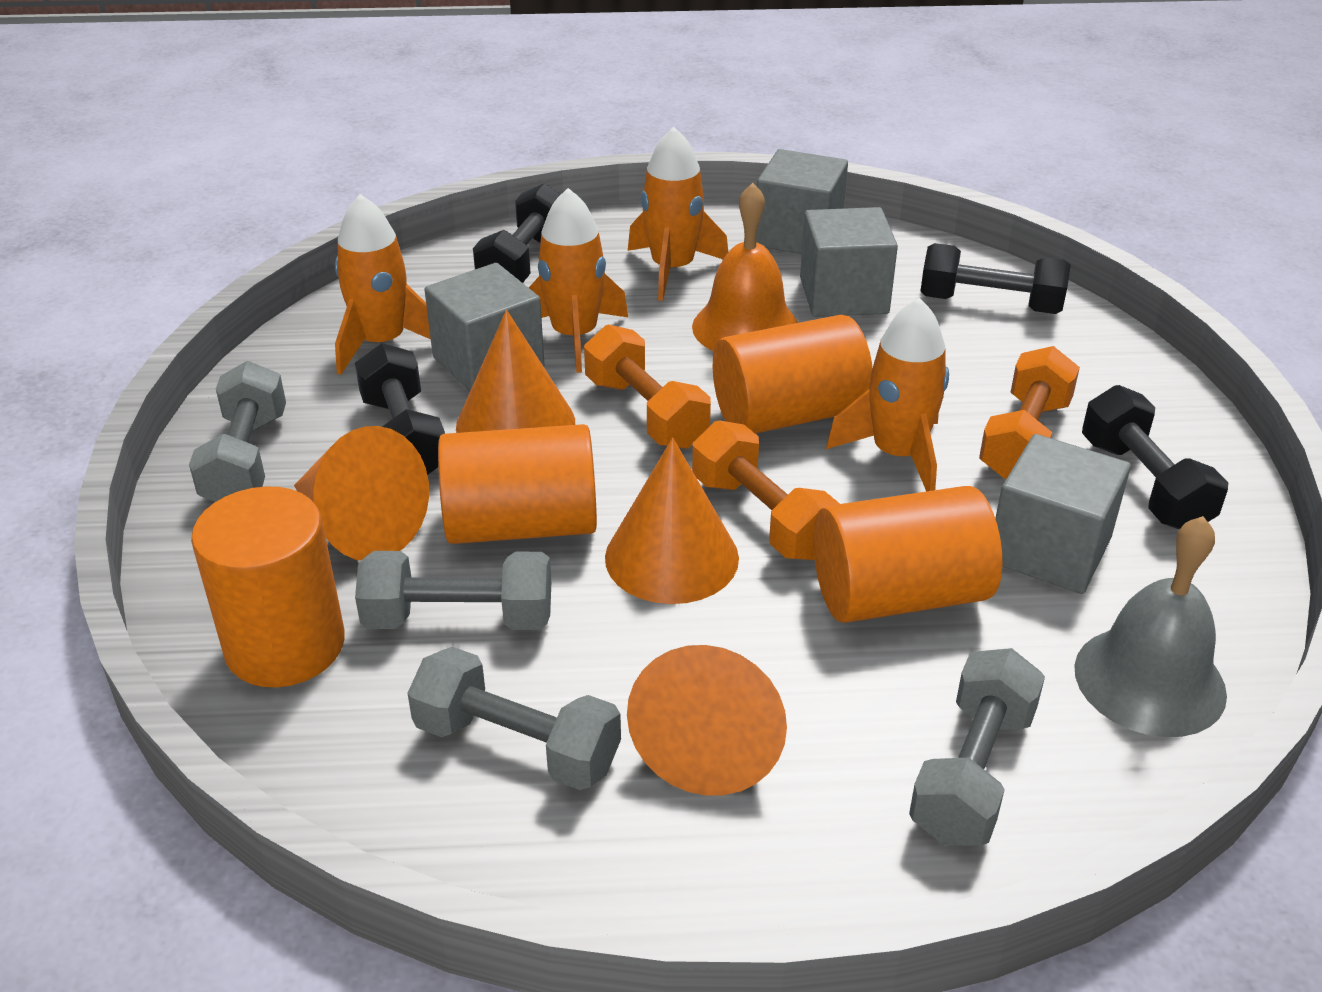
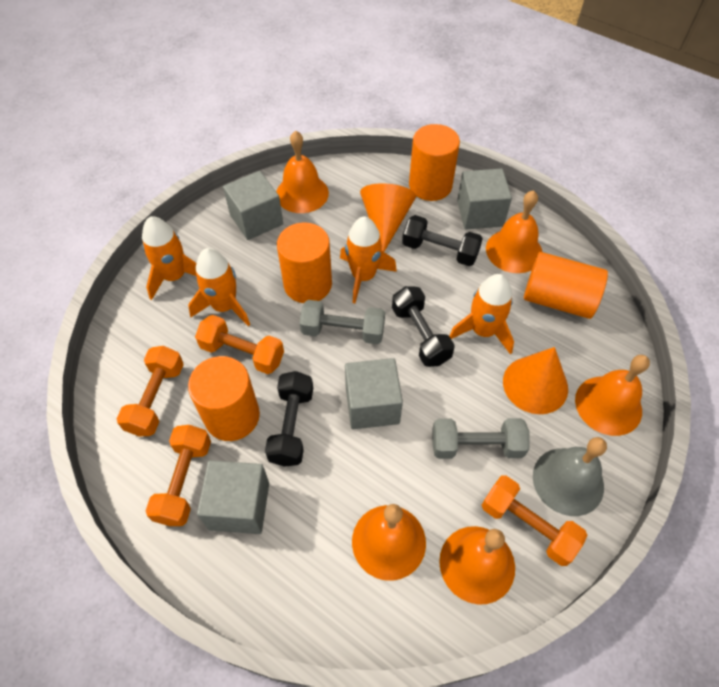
black dumbbell: 4 -> 3
grey dumbbell: 4 -> 2
orange bell: 1 -> 5
orange cone: 4 -> 2
orange dumbbell: 3 -> 4

